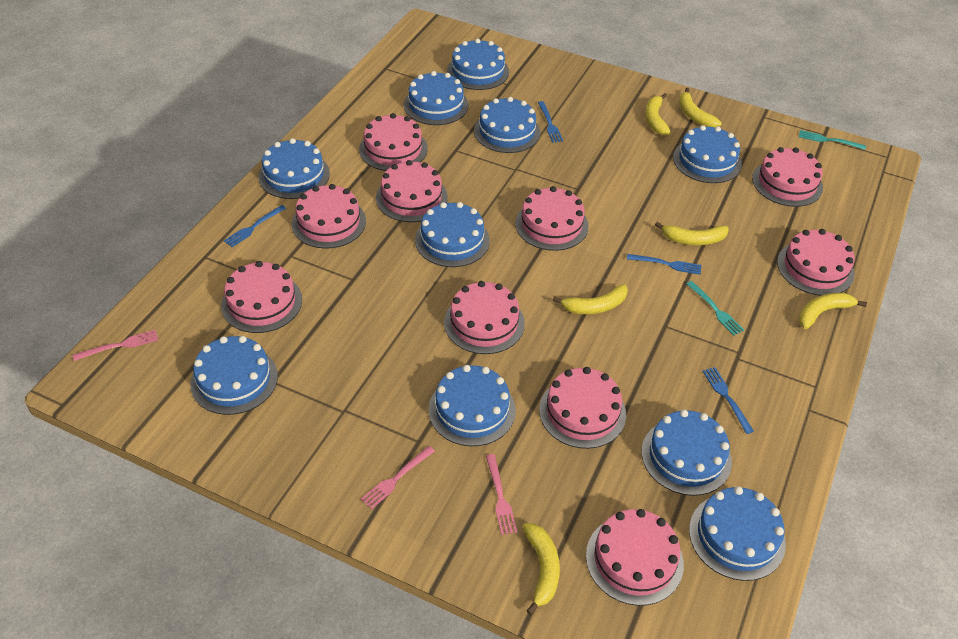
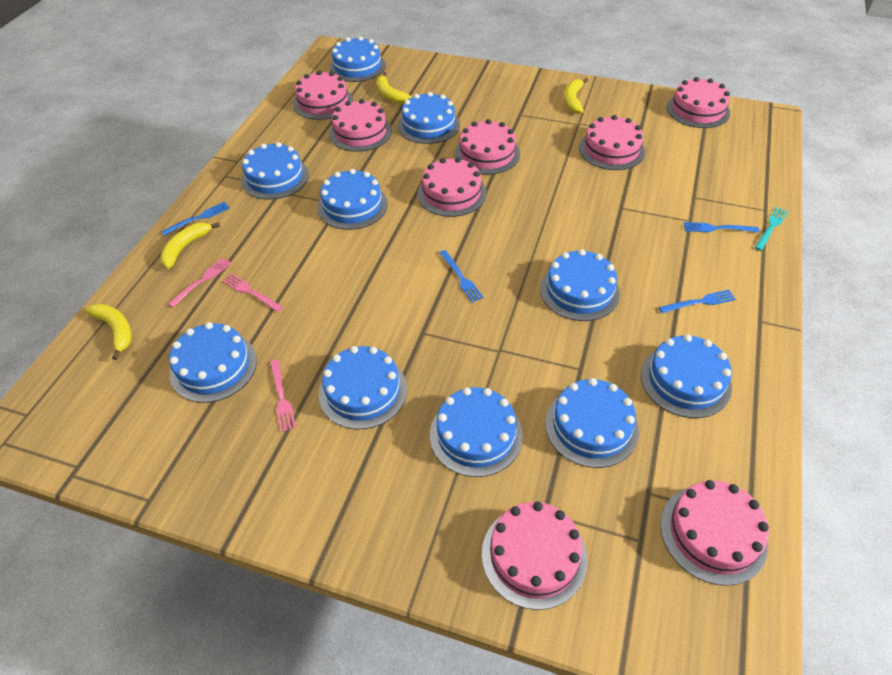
pink cake: 10 -> 8
turquoise fork: 2 -> 1
yellow banana: 6 -> 4

